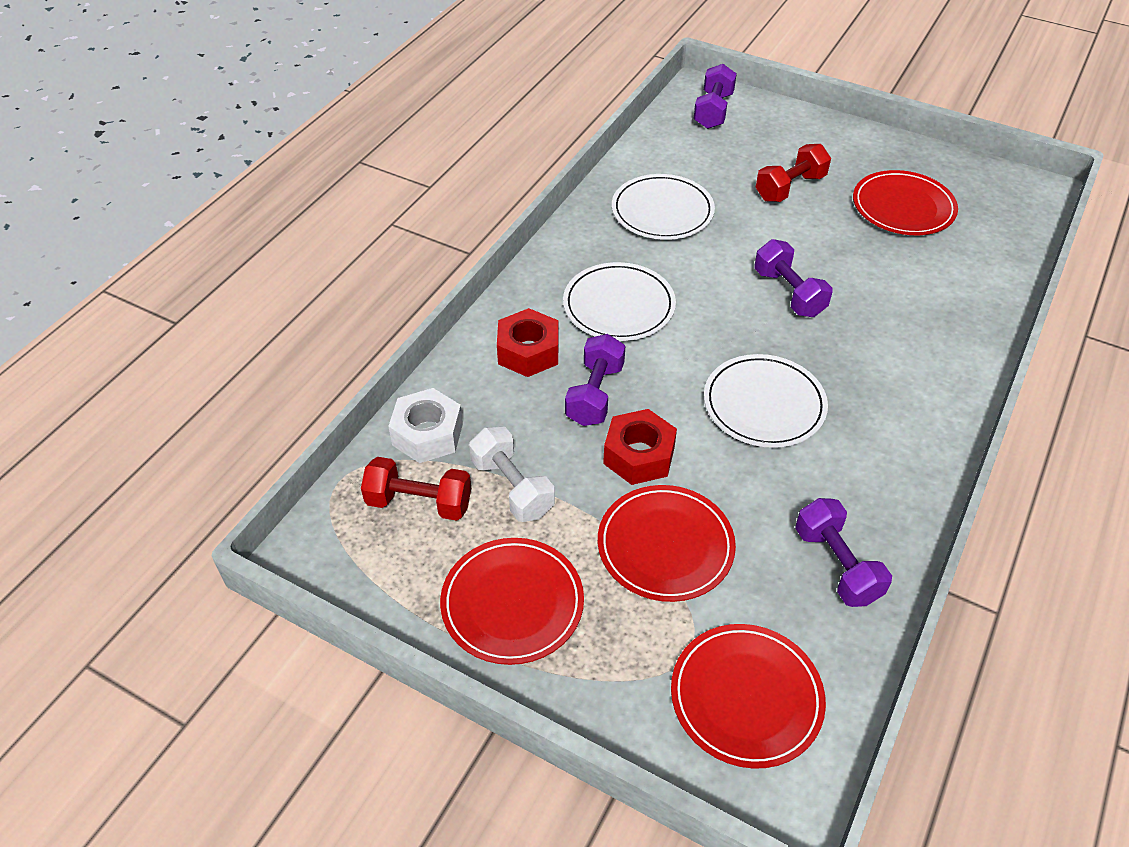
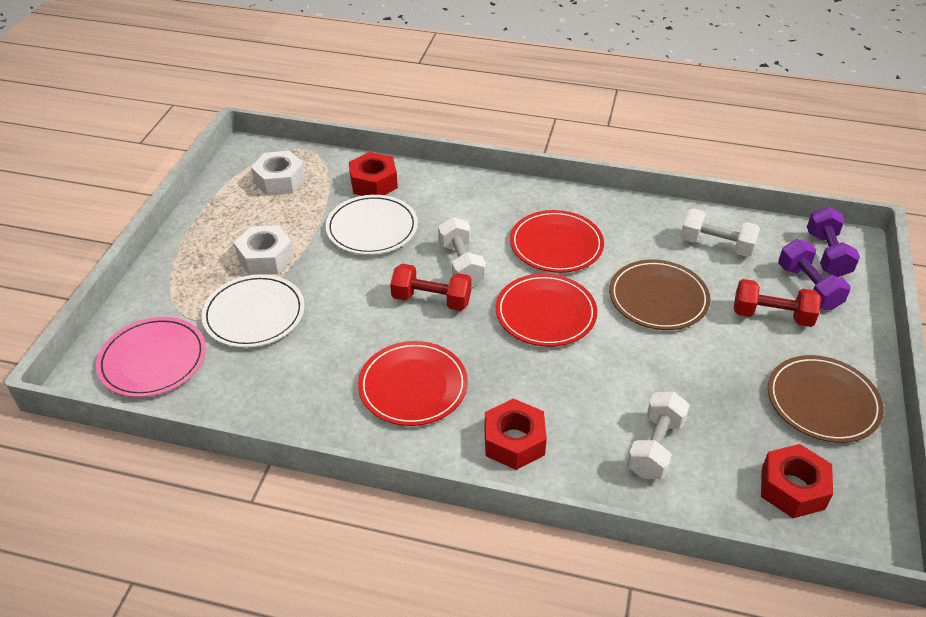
brown plate: 0 -> 2
pink plate: 0 -> 1
purple dumbbell: 4 -> 2
red nut: 2 -> 3
red plate: 4 -> 3
white dumbbell: 1 -> 3
white nut: 1 -> 2
white plate: 3 -> 2

